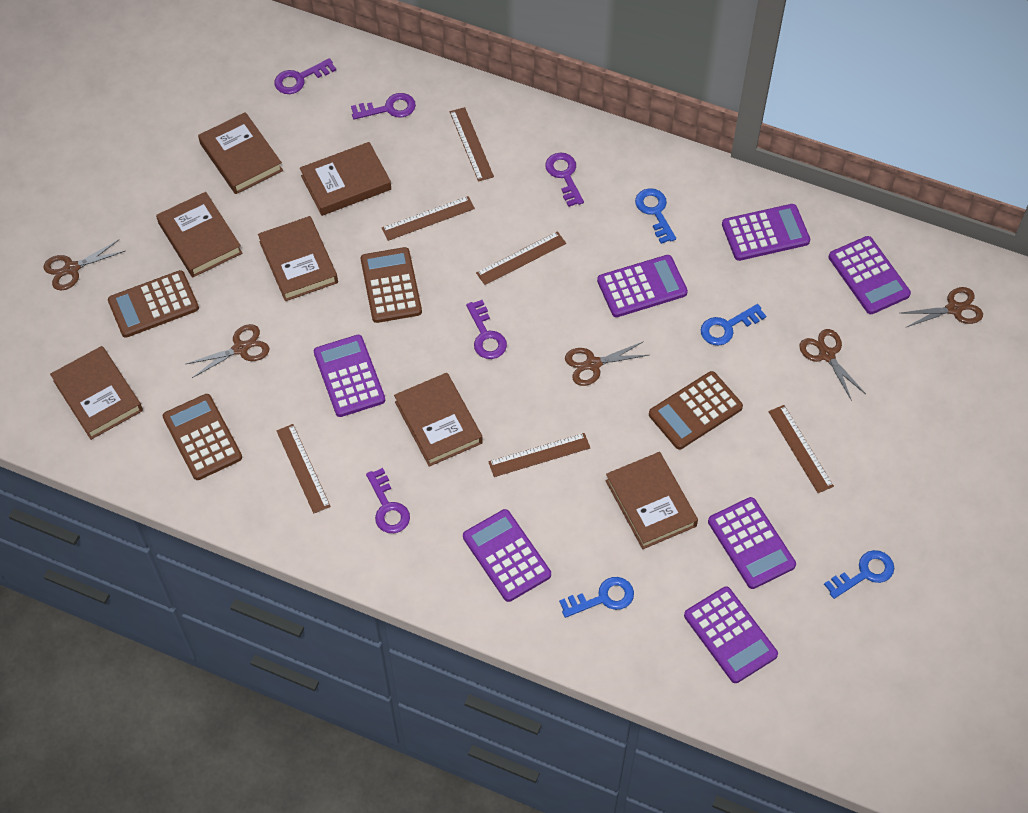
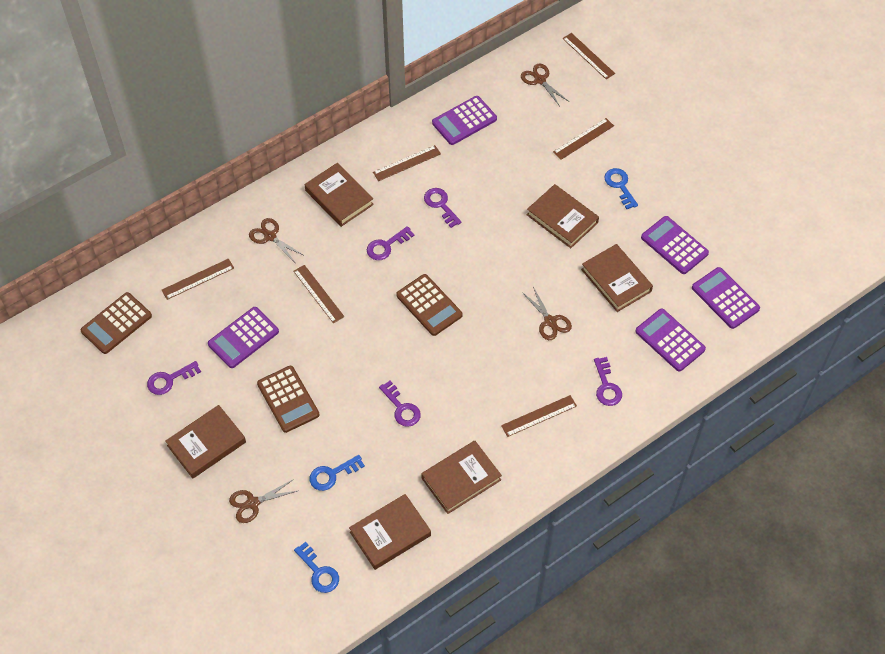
blue key: 4 -> 3
brown book: 7 -> 6
brown calculator: 4 -> 3
brown scissors: 5 -> 4
purple calculator: 7 -> 5

